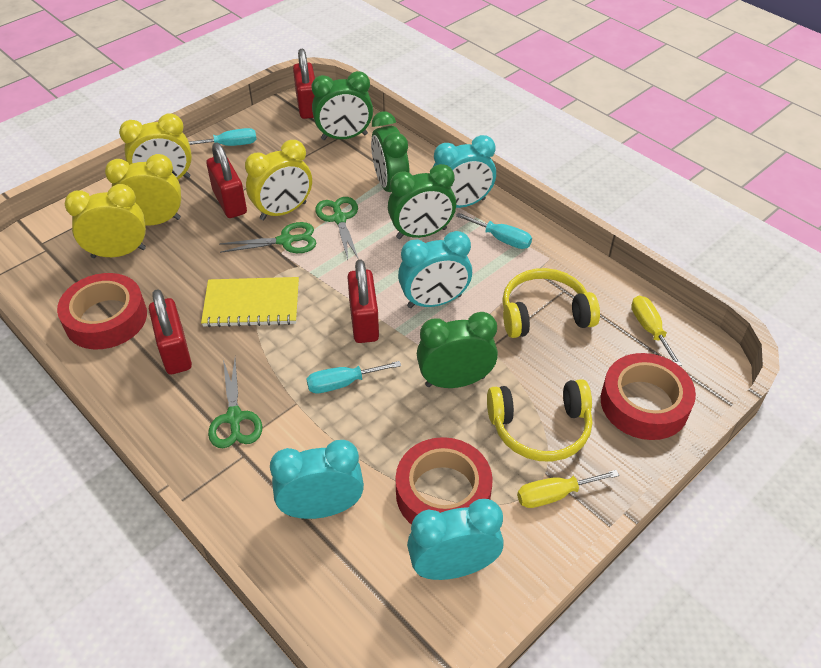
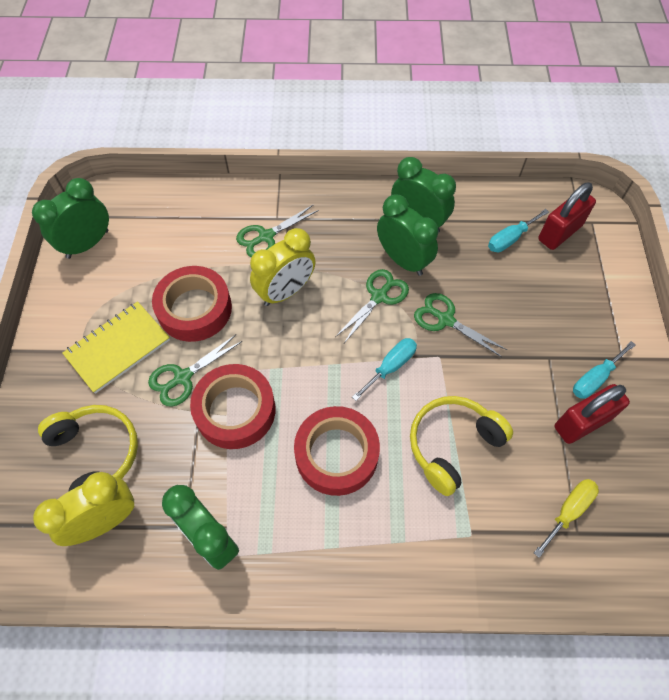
green scissors: 3 -> 4
red padlock: 4 -> 2
turquoise clock: 4 -> 0
yellow clock: 4 -> 2
yellow screwdriver: 2 -> 1

